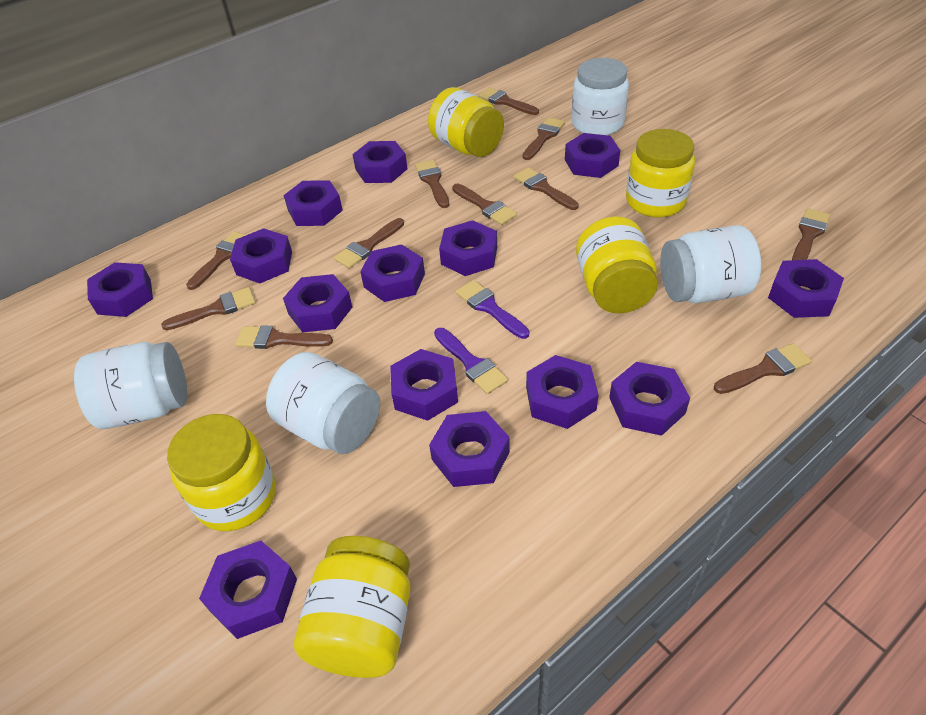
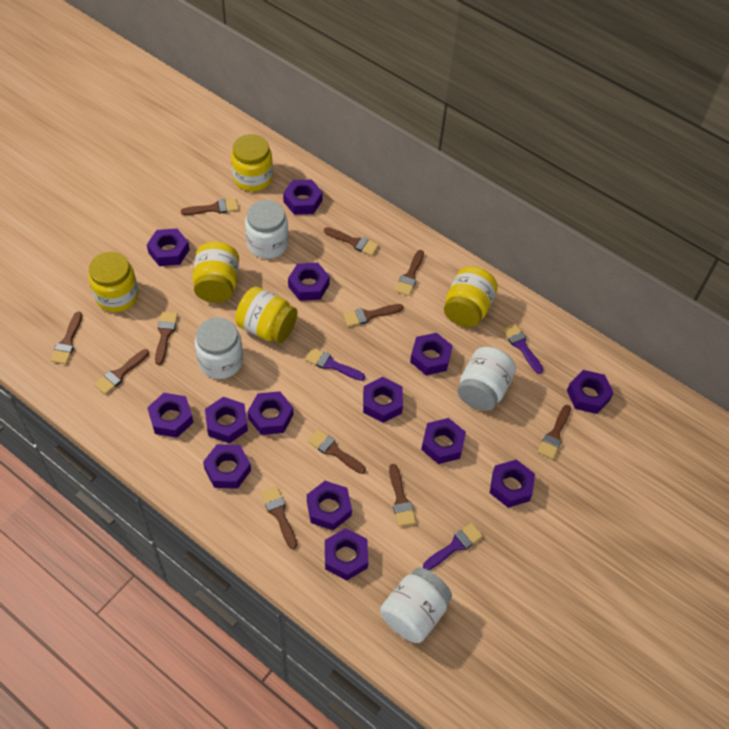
purple brush: 2 -> 3

